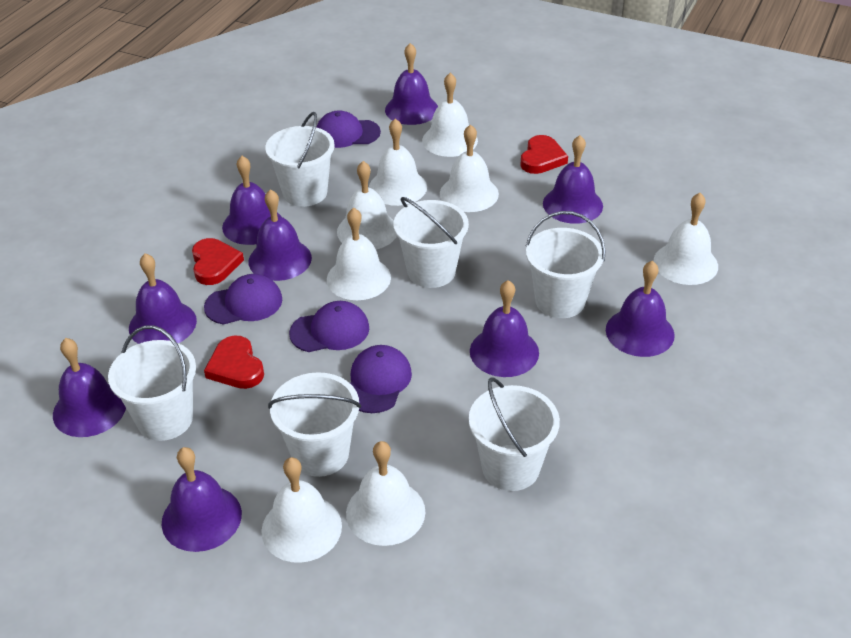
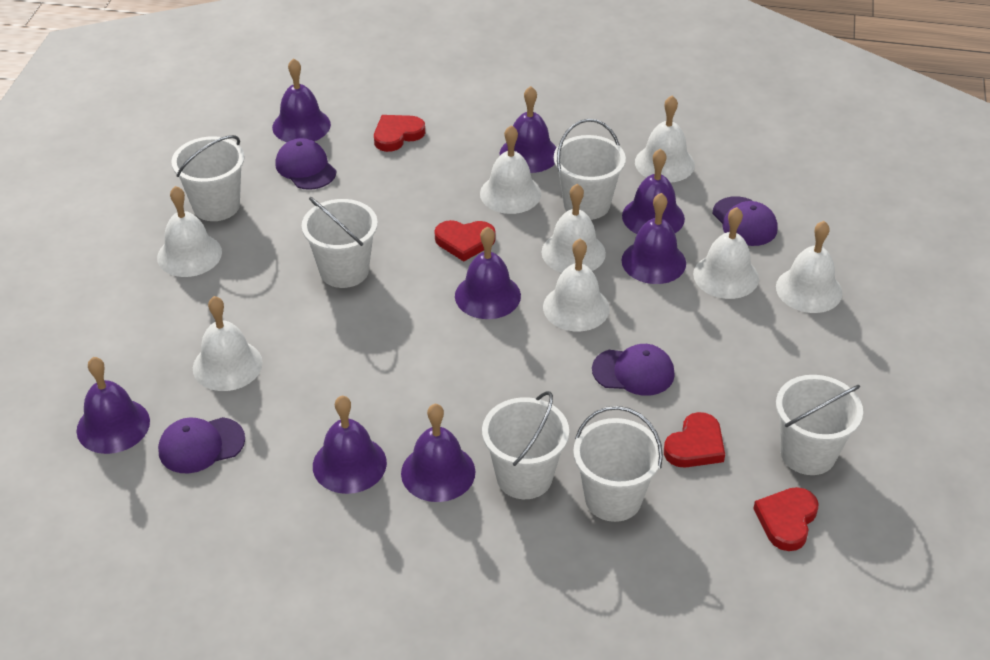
purple bell: 9 -> 8
red heart: 3 -> 4

